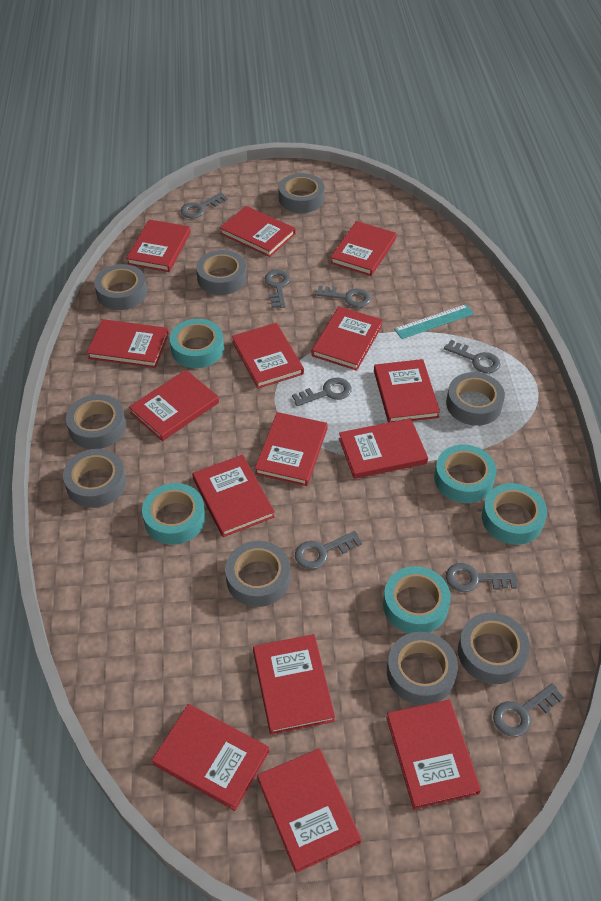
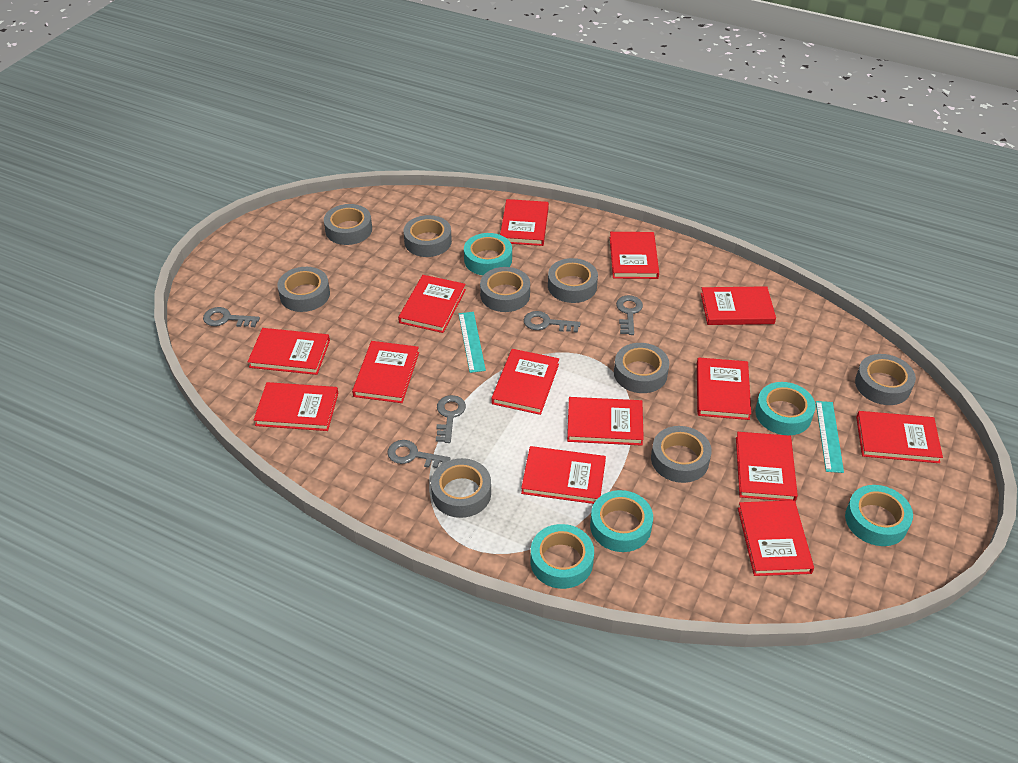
grey key: 8 -> 5
red book: 15 -> 14
turquoise ruler: 1 -> 2

